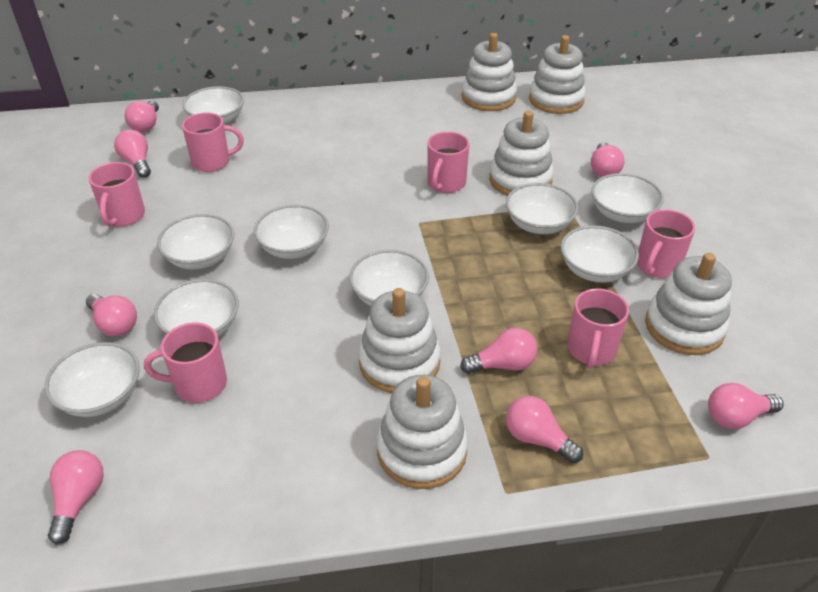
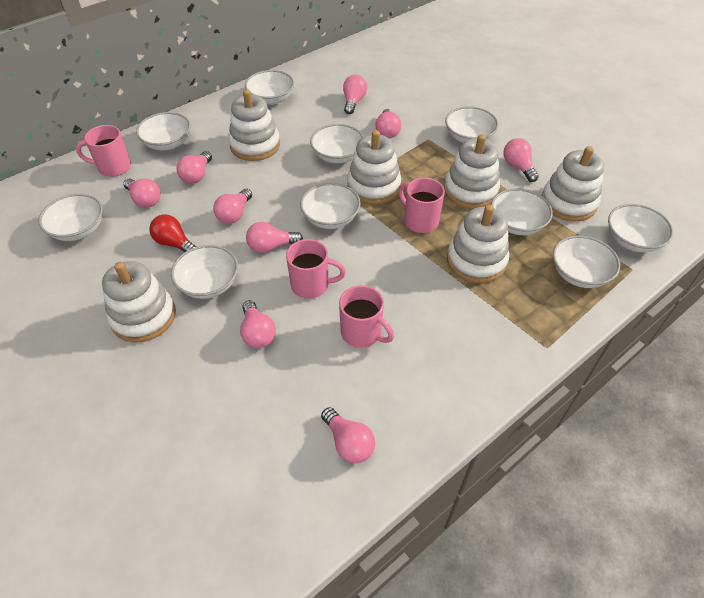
pink light bulb: 8 -> 9
pink mug: 6 -> 4
red light bulb: 0 -> 1
white bowl: 9 -> 10

